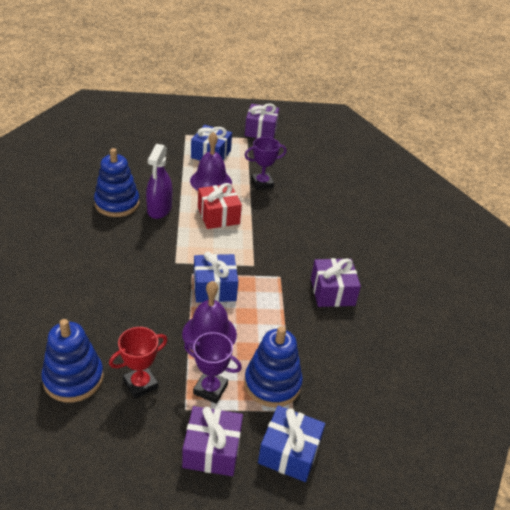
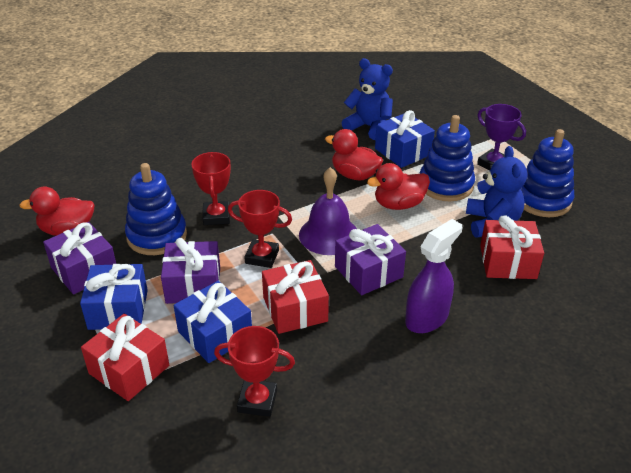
blue teddy bear: 0 -> 2
purple bell: 2 -> 1
purple trophy: 2 -> 1
red duck: 0 -> 3
red gift: 1 -> 3
red trophy: 1 -> 3

